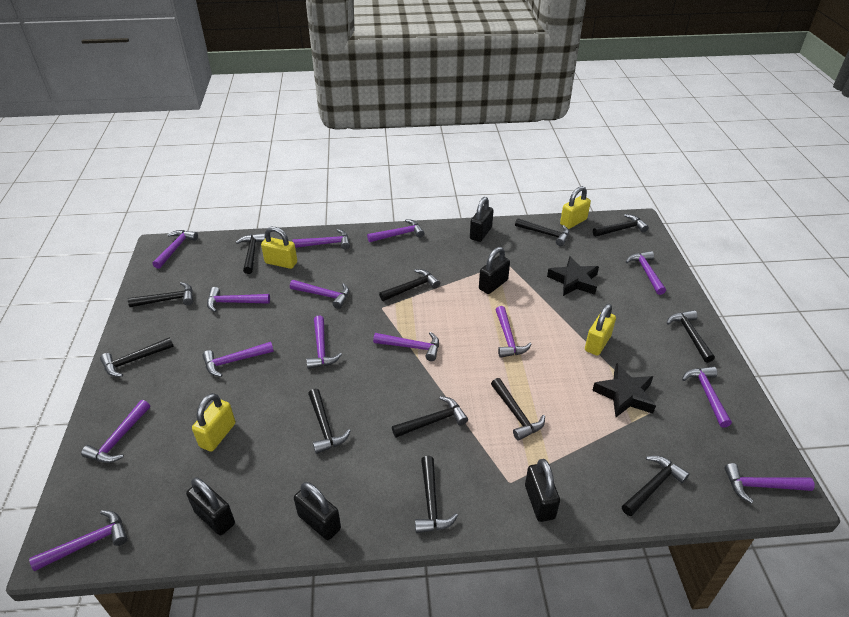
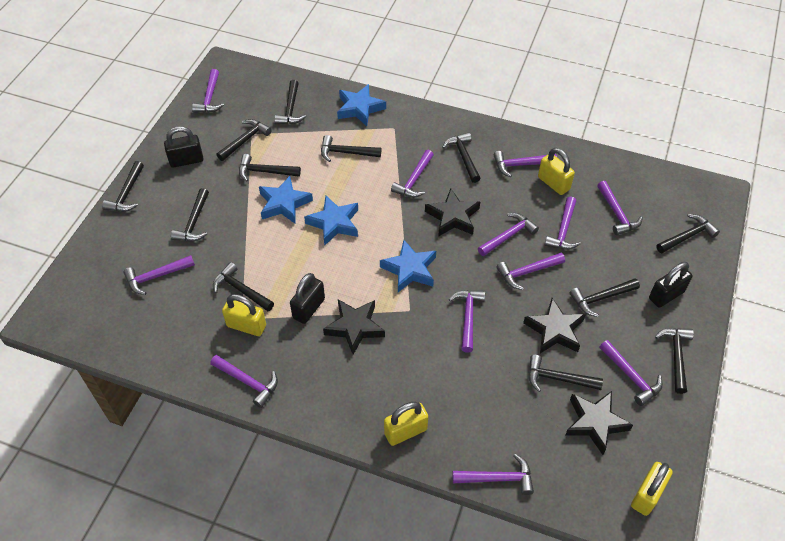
black padlock: 5 -> 3
black star: 2 -> 4
blue star: 0 -> 4
purple hammer: 14 -> 12

